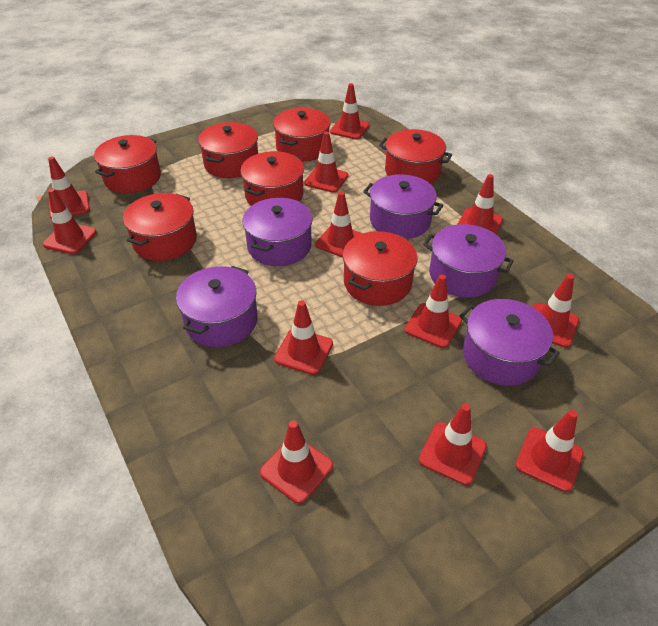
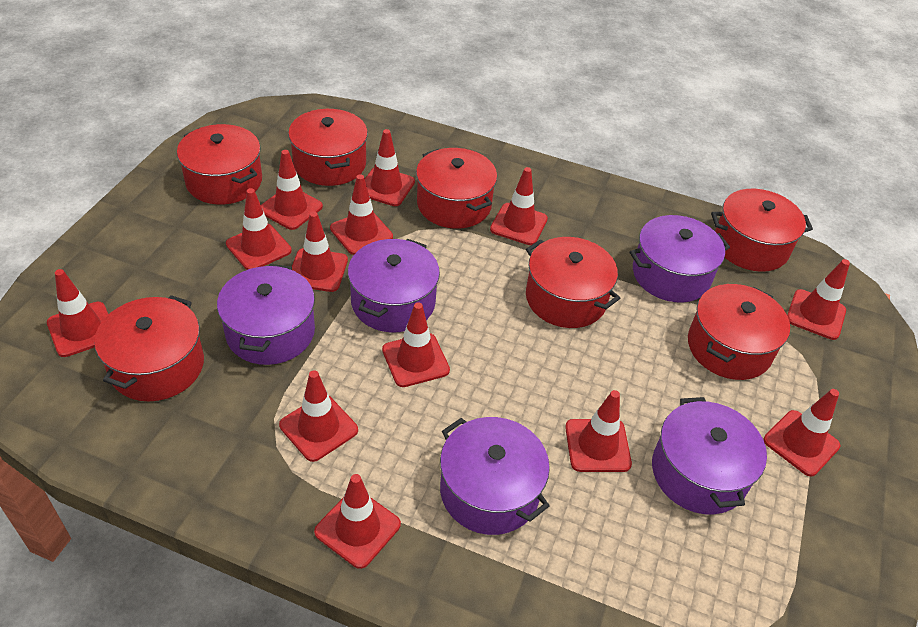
red traffic cone: 12 -> 13

